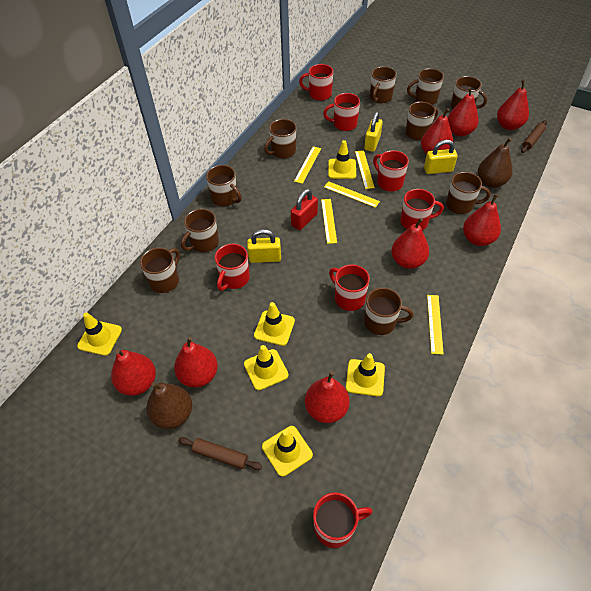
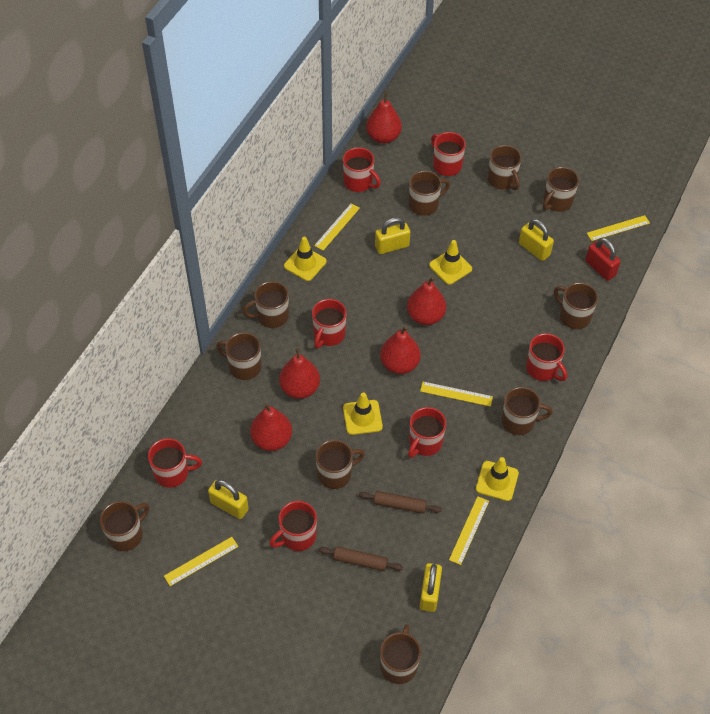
brown pear: 2 -> 0
red pear: 8 -> 5
yellow padlock: 3 -> 4
yellow traffic cone: 6 -> 4

